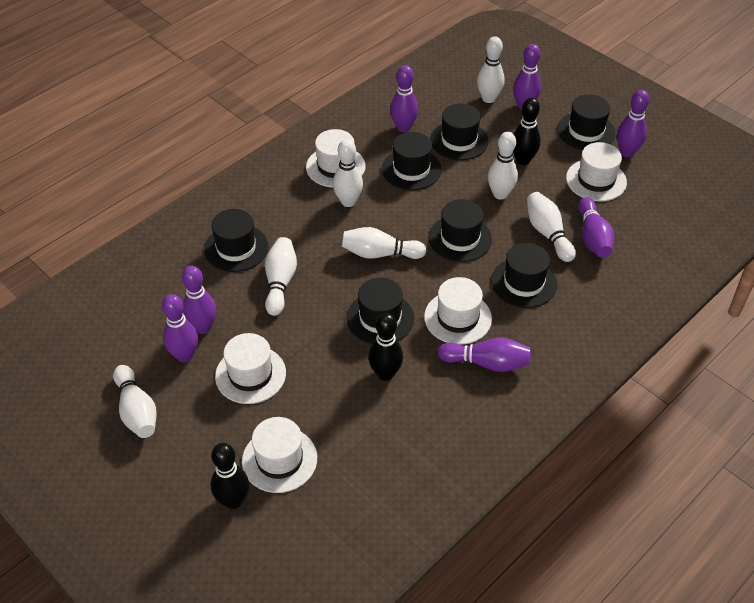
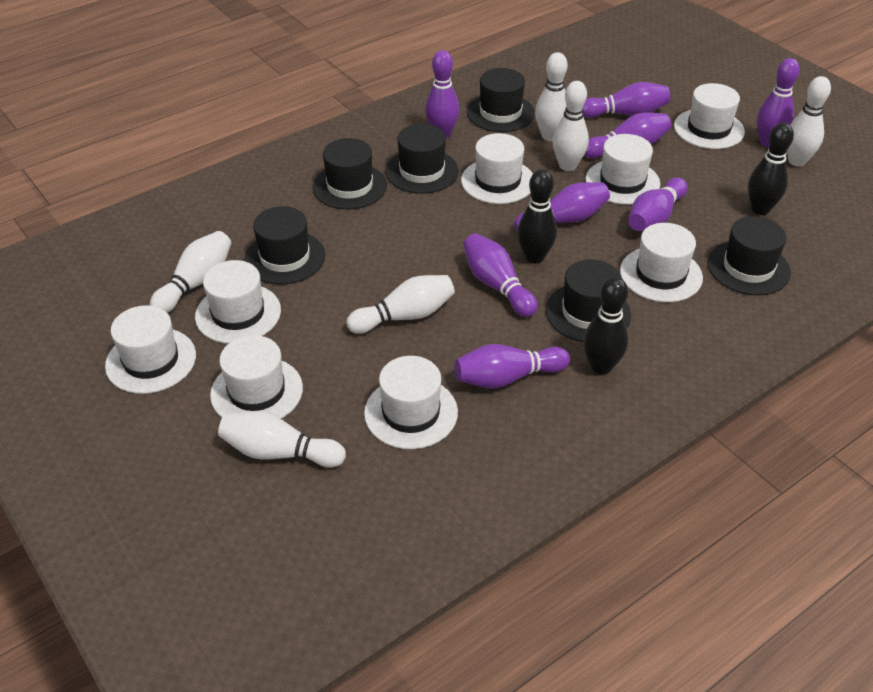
black hat: 7 -> 6
purple bowling pin: 7 -> 8
white bowling pin: 7 -> 6
white hat: 5 -> 8

